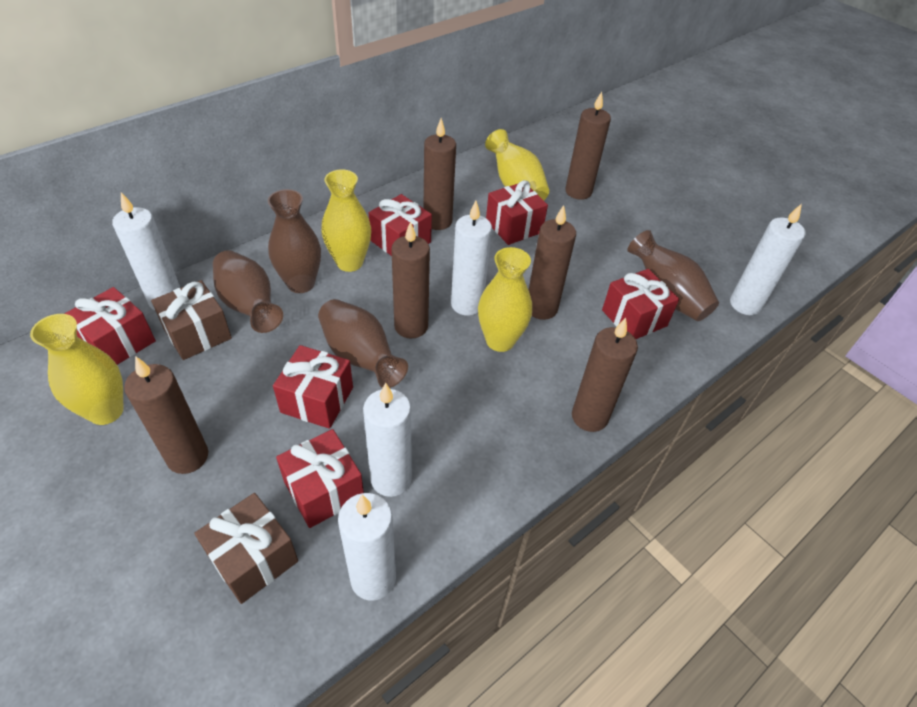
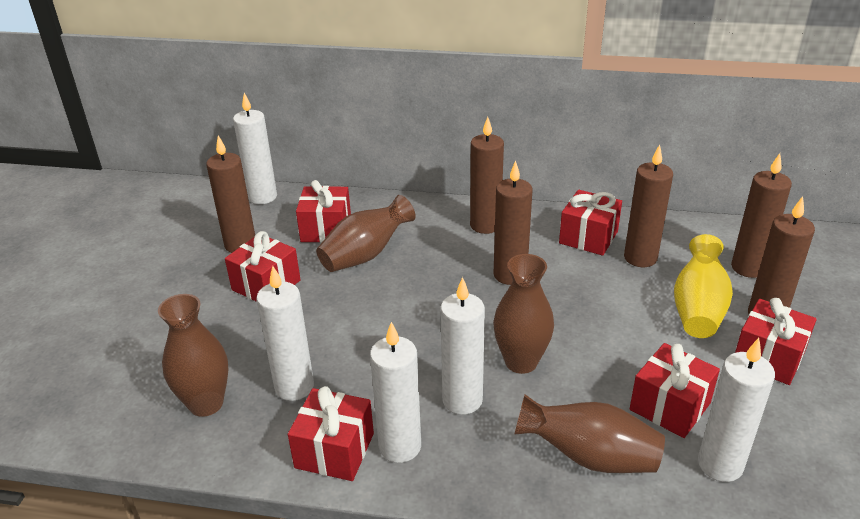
brown gift: 2 -> 0
yellow vase: 4 -> 1

